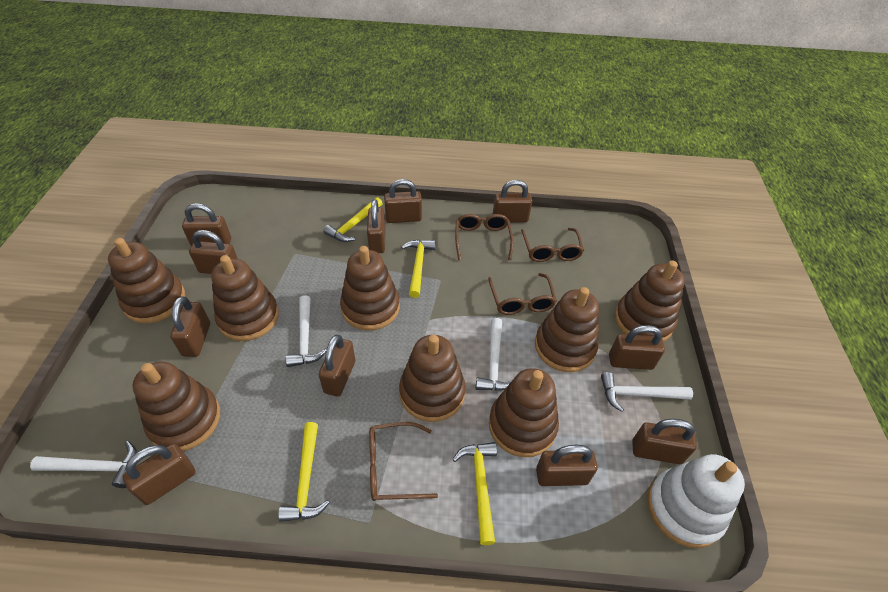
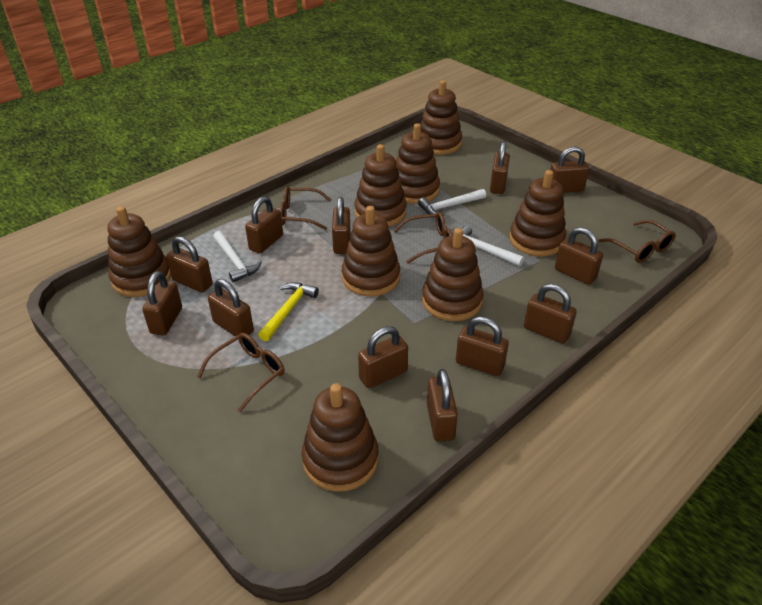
brown padlock: 11 -> 12
white hammer: 4 -> 3
white stacking toy: 1 -> 0
yellow hammer: 4 -> 1

